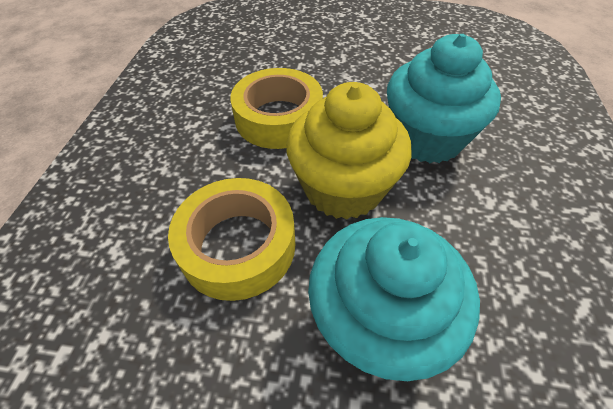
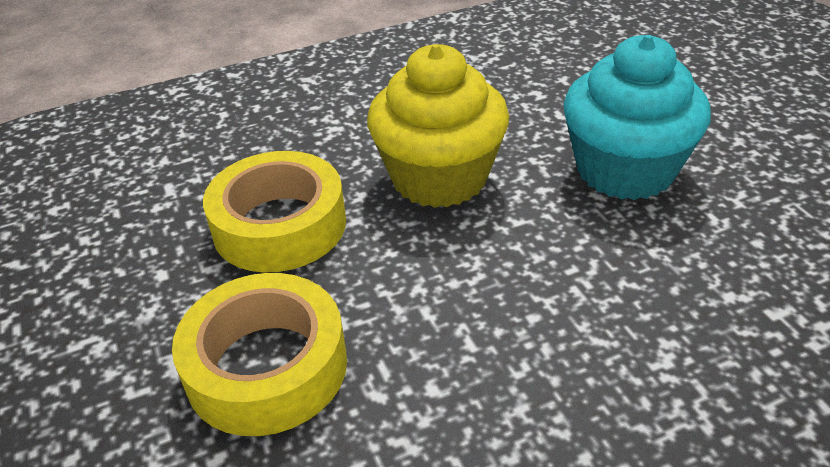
turquoise cupcake: 2 -> 1

